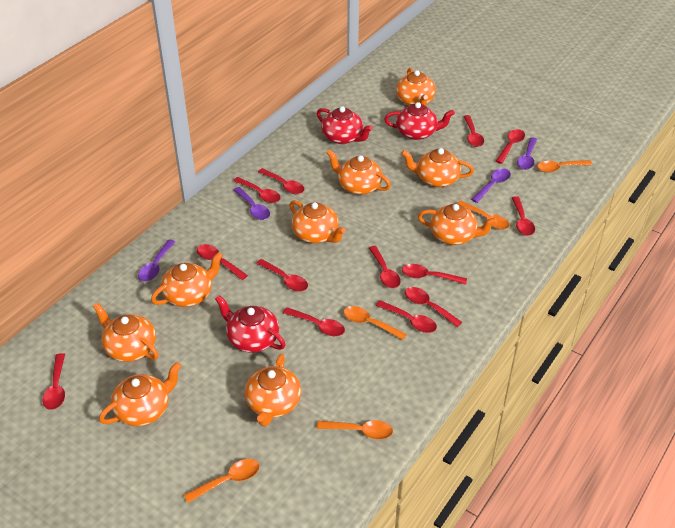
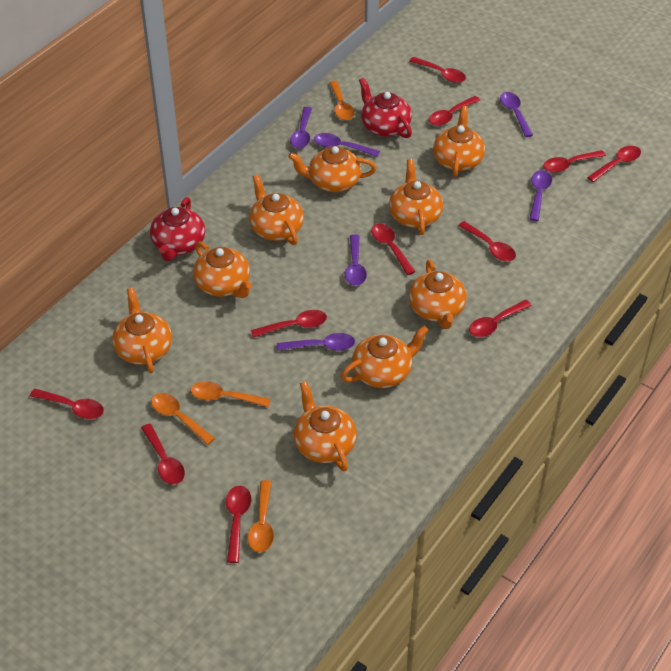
orange spoon: 5 -> 4
purple spoon: 4 -> 6
red spoon: 13 -> 11
red teapot: 3 -> 2

